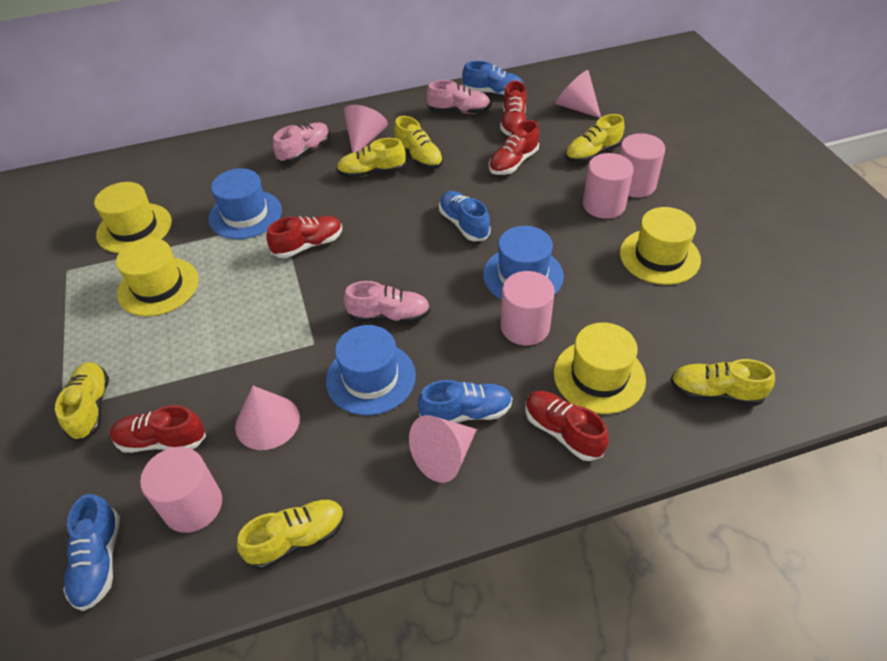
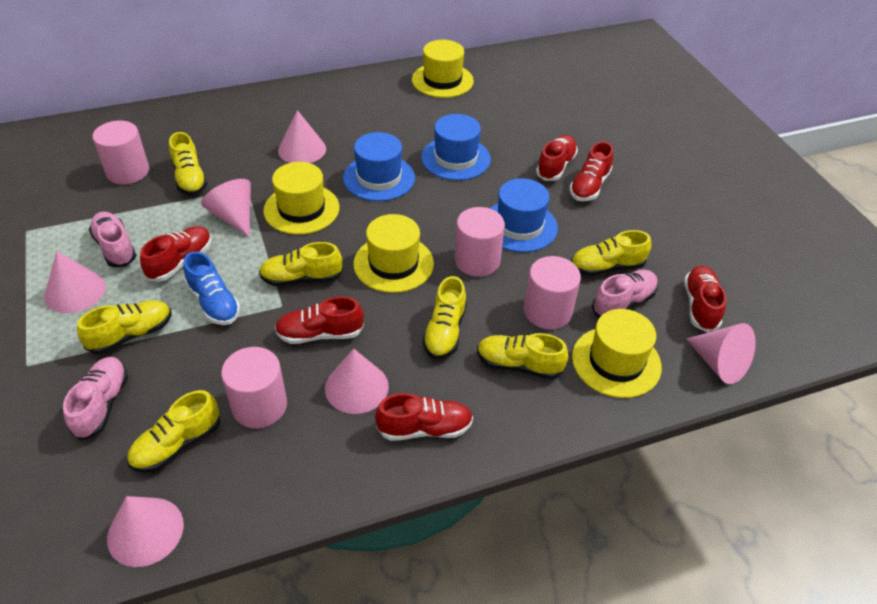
blue shoe: 4 -> 1
pink cone: 4 -> 6
red shoe: 5 -> 6
yellow shoe: 6 -> 7

